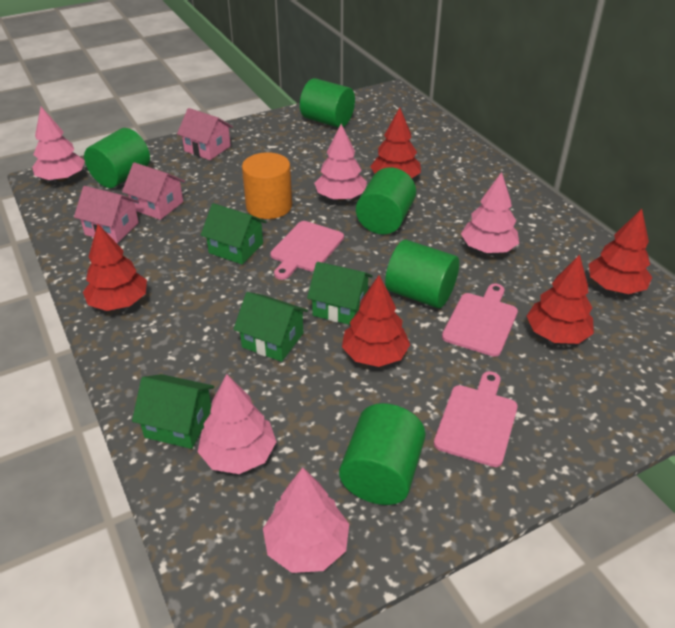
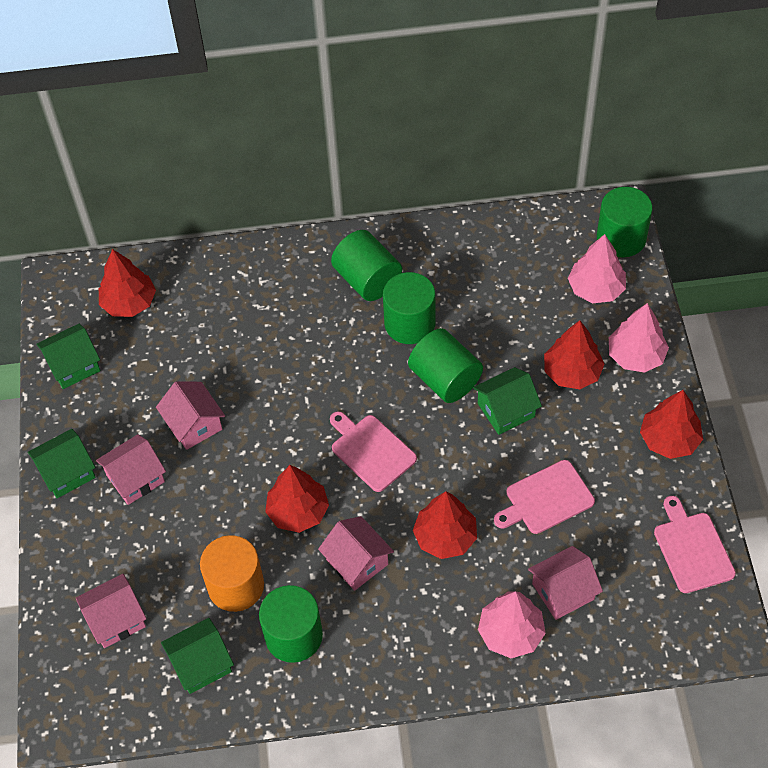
pink house: 3 -> 5
pink tree: 5 -> 3

